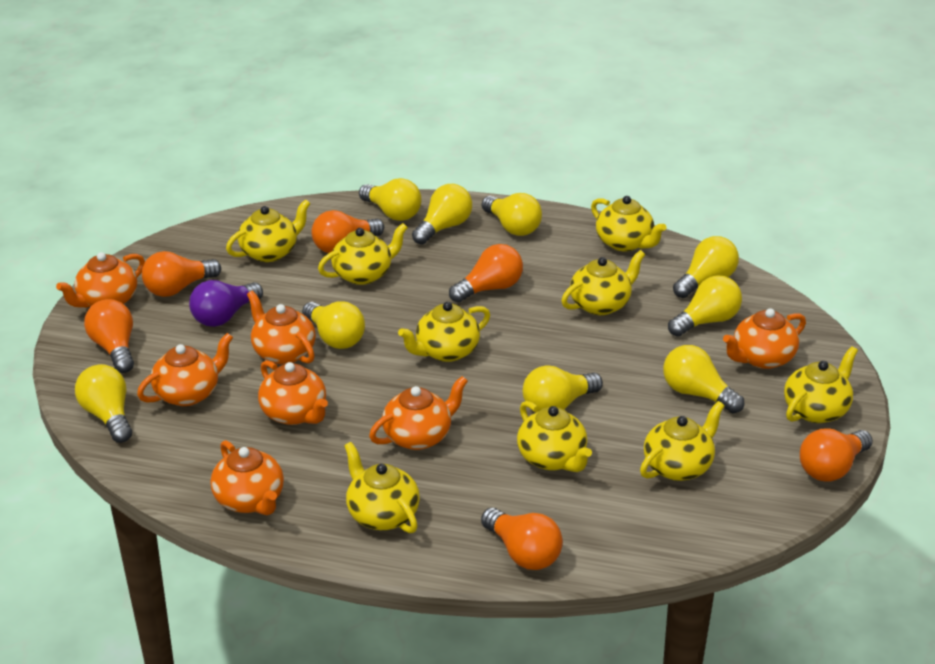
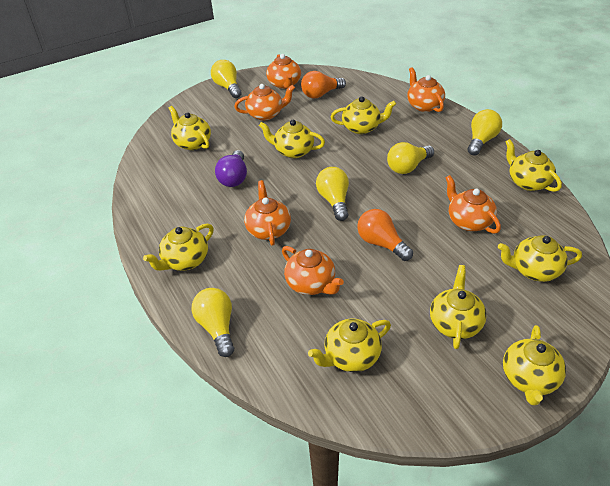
orange light bulb: 6 -> 2
orange teapot: 7 -> 6
yellow light bulb: 9 -> 5

